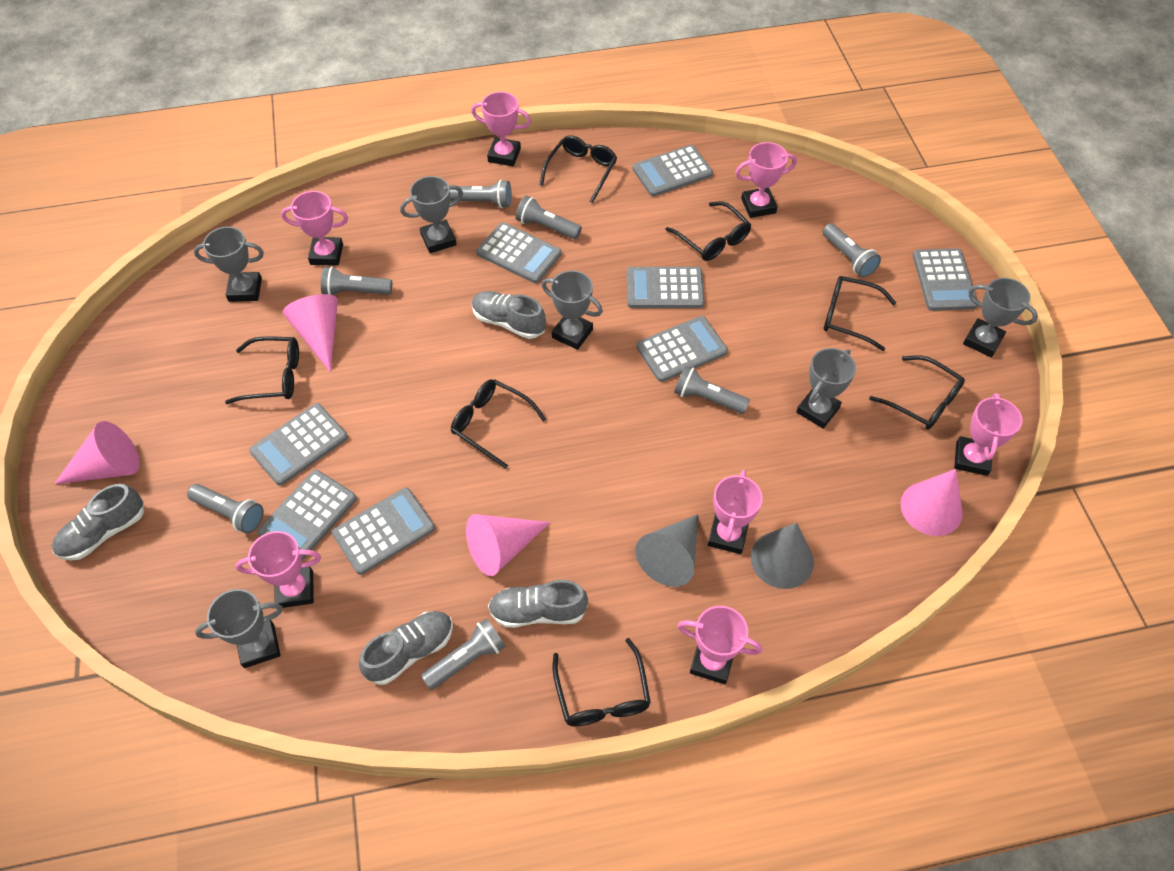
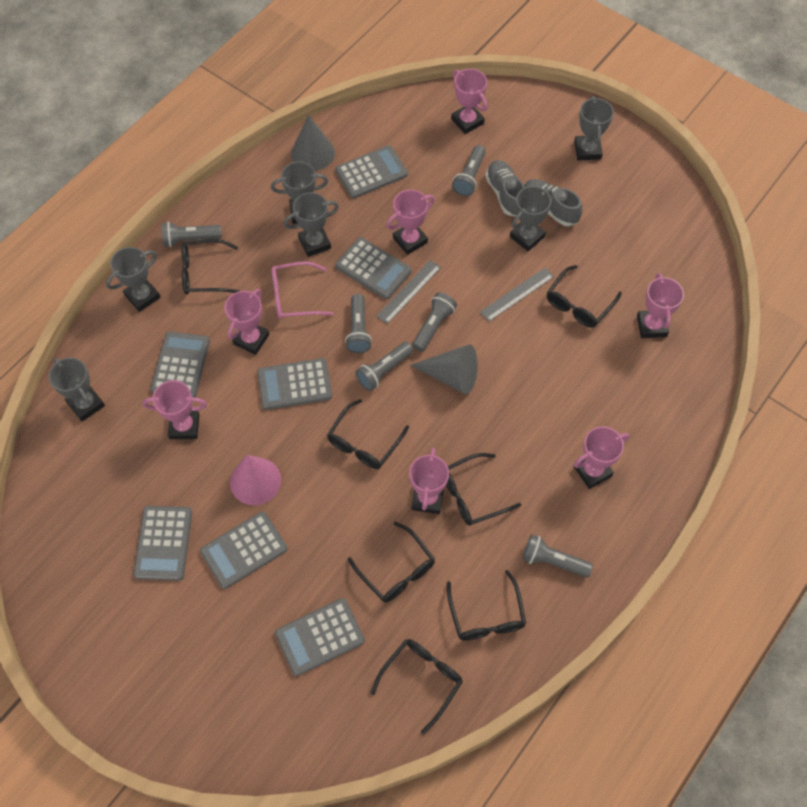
grey calculator: 8 -> 7
grey flashlight: 7 -> 6
grey ruler: 0 -> 2
grey shoe: 4 -> 2
pink cone: 4 -> 1
pink glasses: 0 -> 1

